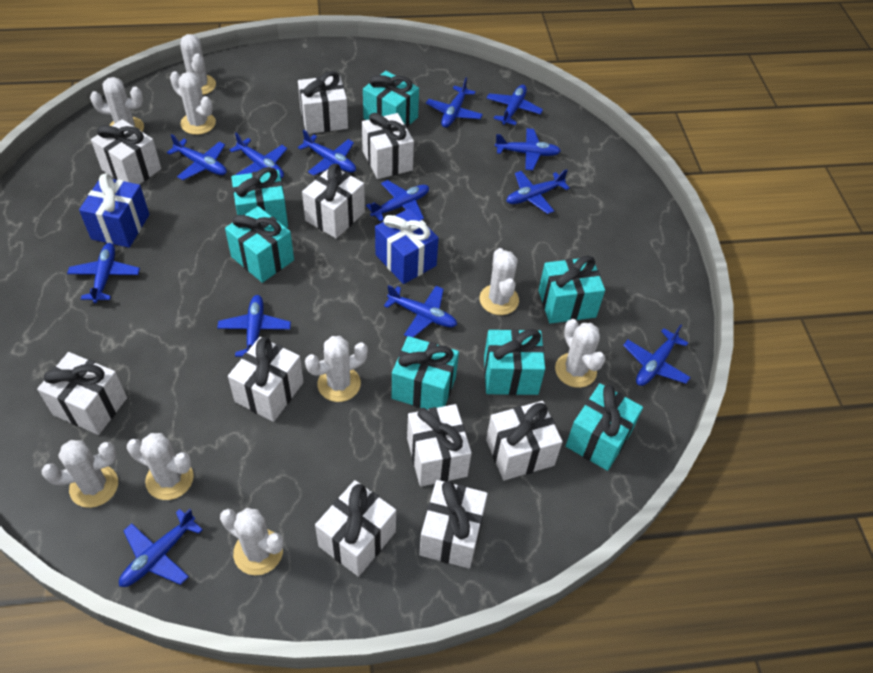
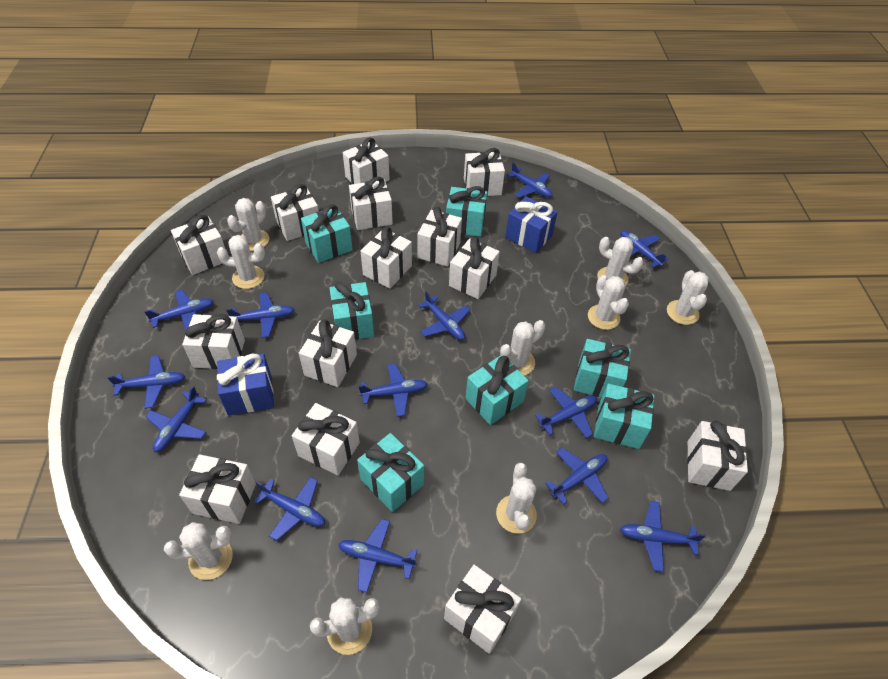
white gift: 10 -> 14

